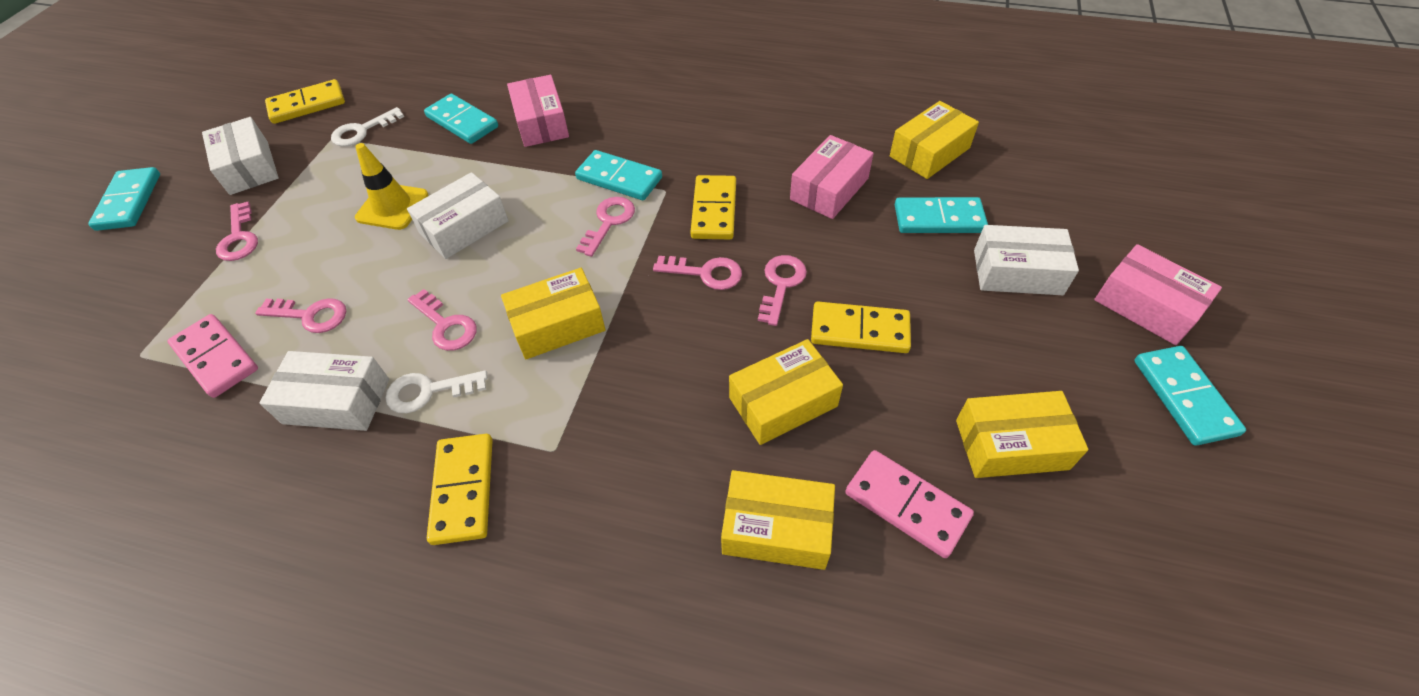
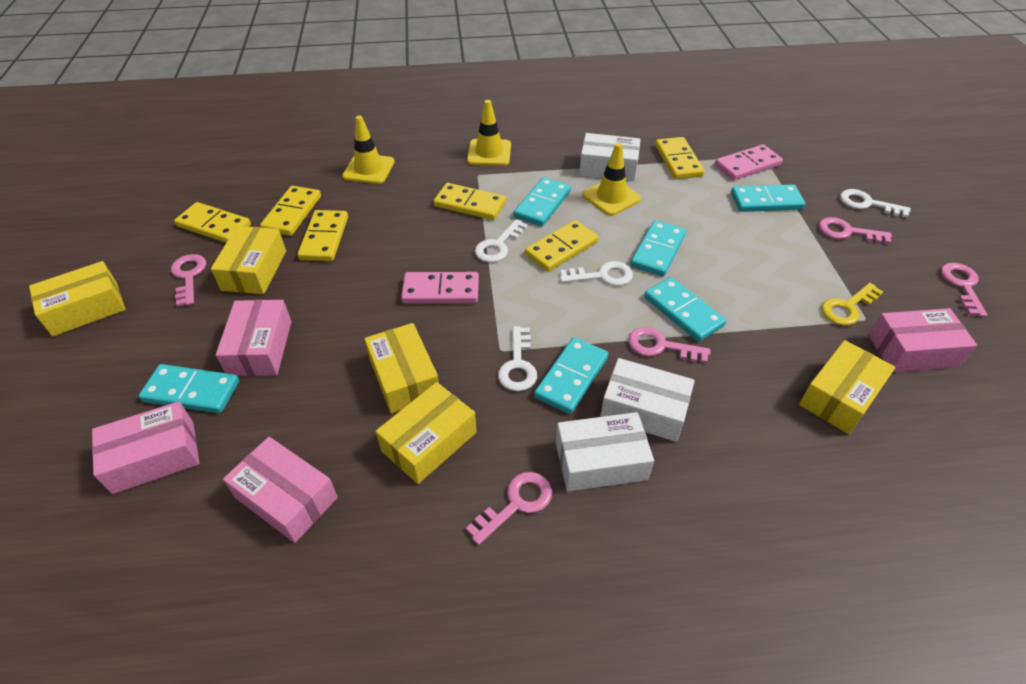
pink box: 3 -> 4
pink key: 6 -> 5
turquoise domino: 5 -> 6
white box: 4 -> 3
white key: 2 -> 4
yellow domino: 4 -> 6
yellow key: 0 -> 1
yellow traffic cone: 1 -> 3

